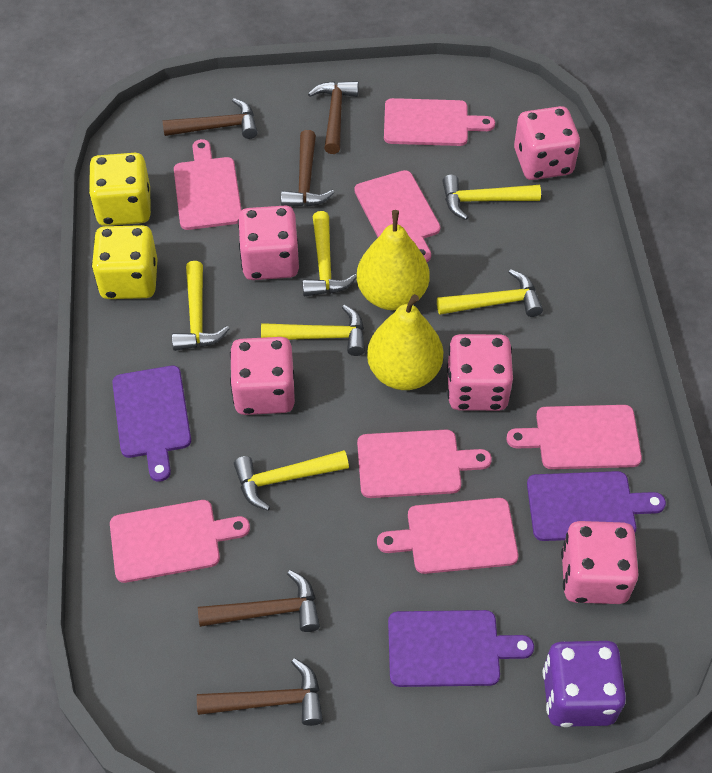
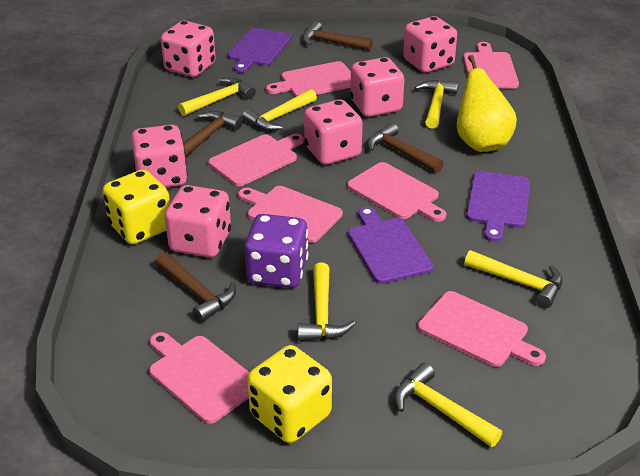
brown hammer: 5 -> 4
pink dice: 5 -> 6
yellow pear: 2 -> 1

